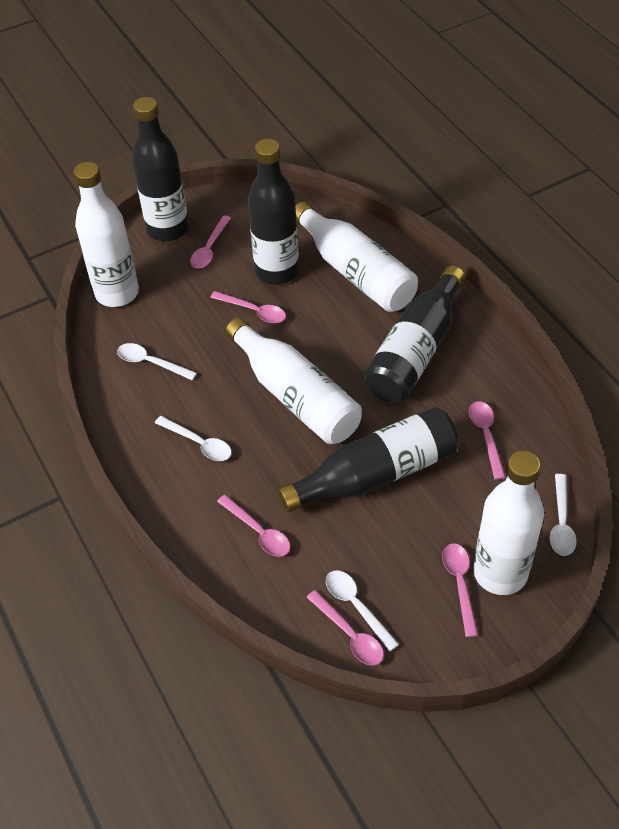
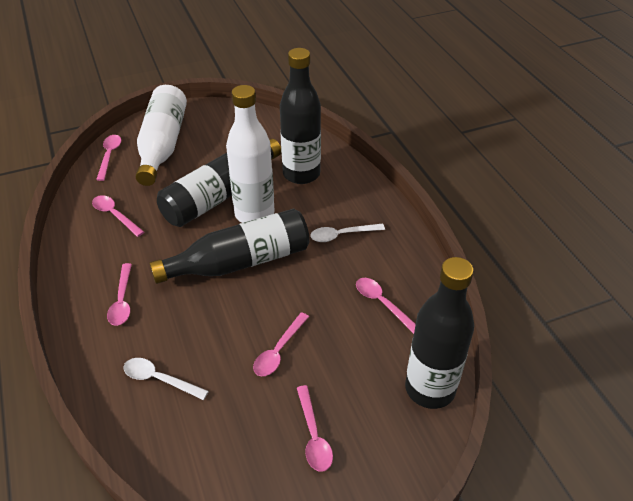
white bottle: 4 -> 2
white spoon: 4 -> 2

